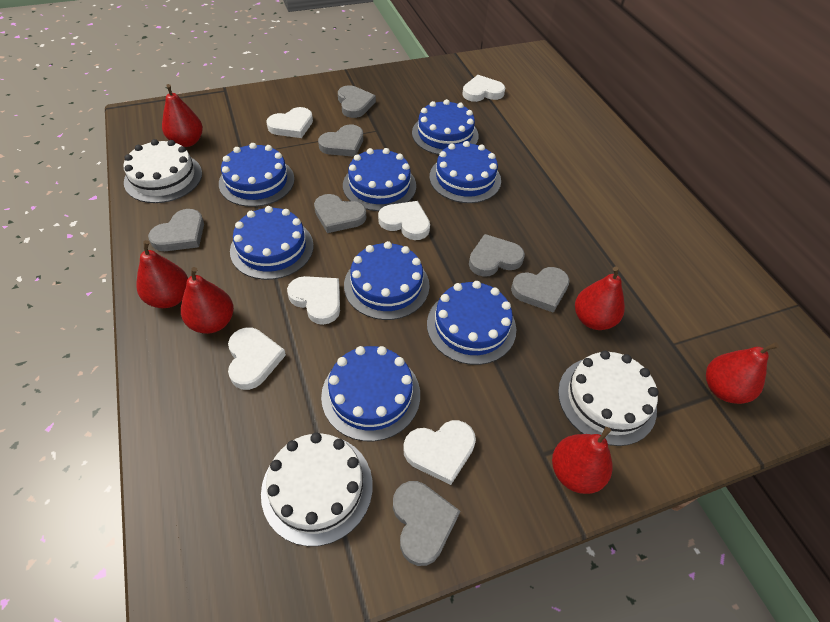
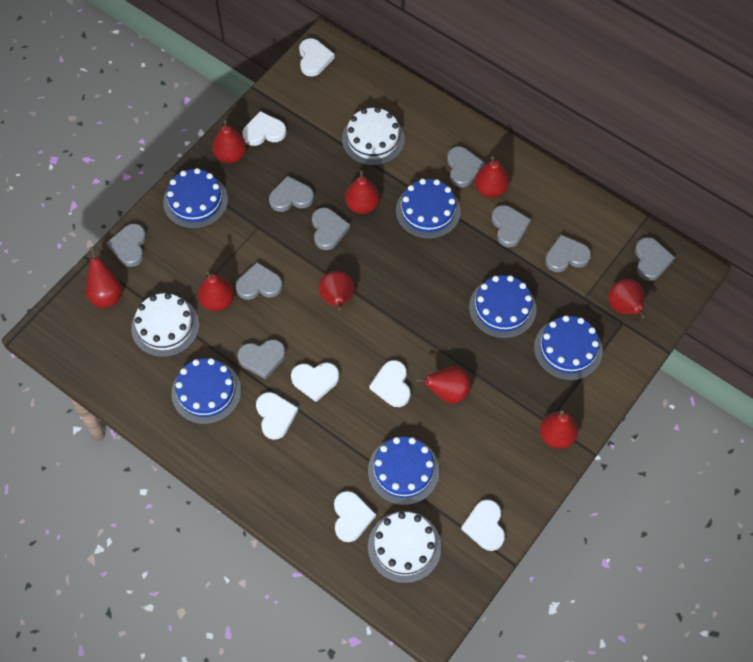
blue cake: 8 -> 6
grey heart: 7 -> 9
red pear: 6 -> 9
white heart: 6 -> 7

